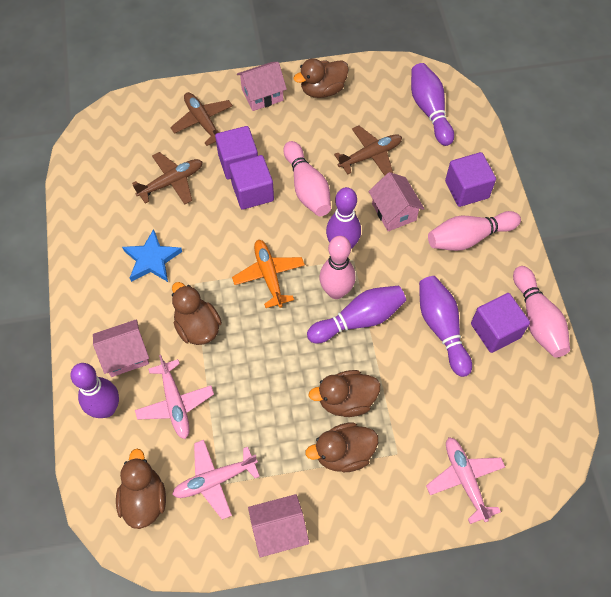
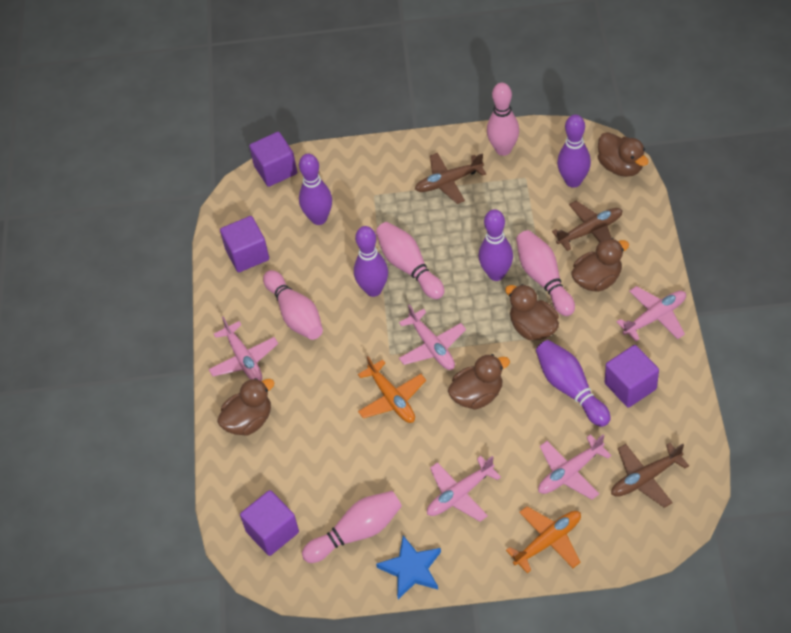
orange plane: 1 -> 2
pink bowling pin: 4 -> 5
pink house: 4 -> 0
pink plane: 3 -> 5

